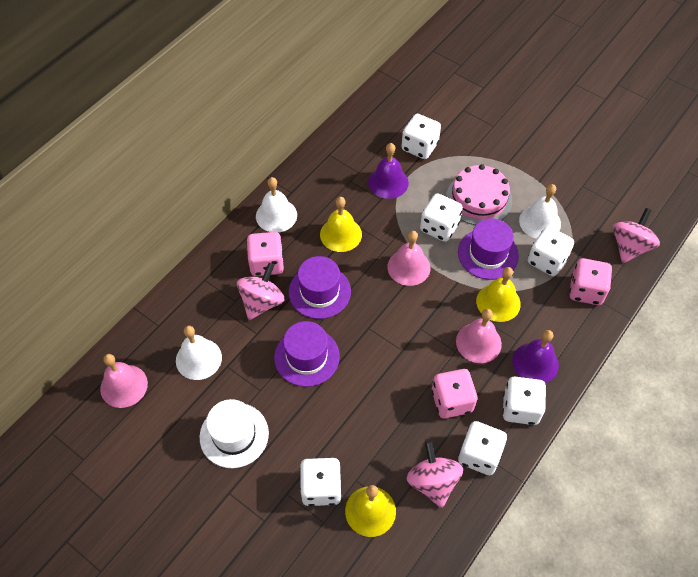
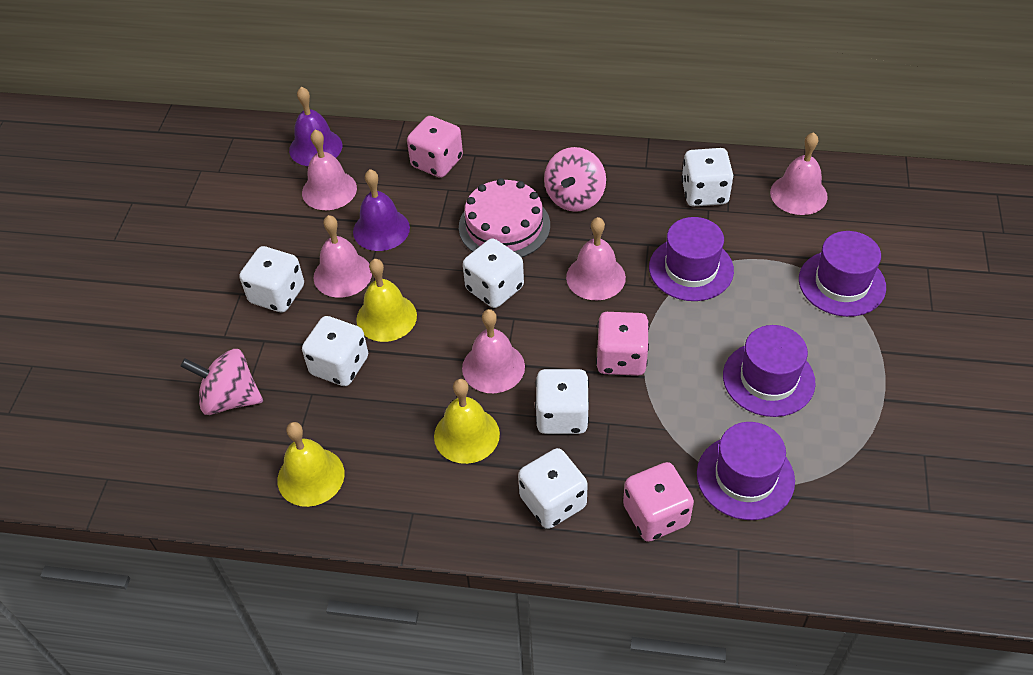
pink bell: 3 -> 5
pink spinning top: 3 -> 2
purple hat: 3 -> 4
white bell: 3 -> 0
white hat: 1 -> 0

